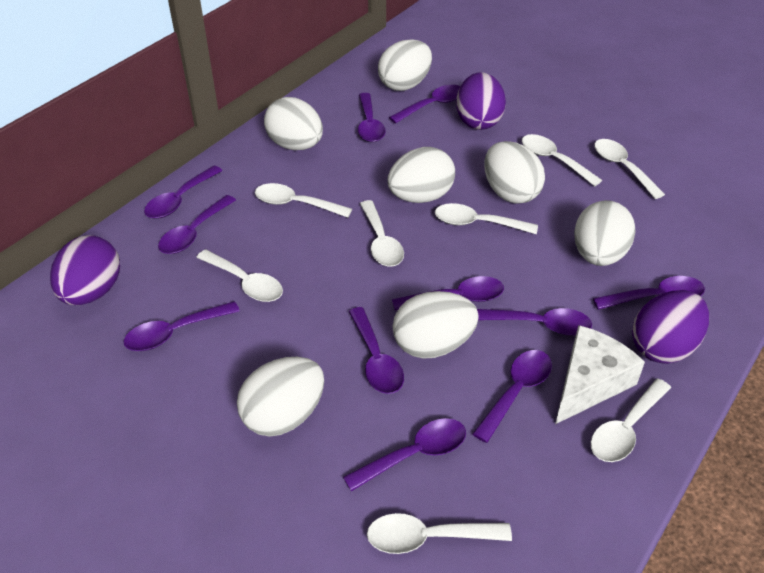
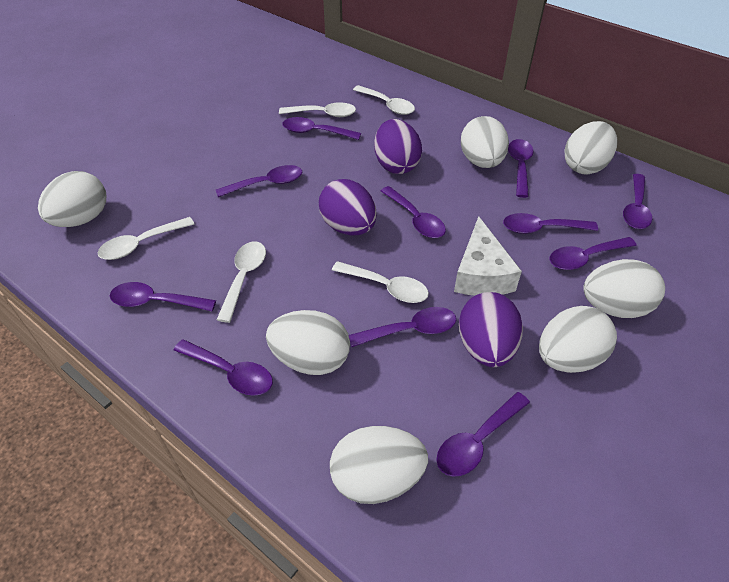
white spoon: 8 -> 5

